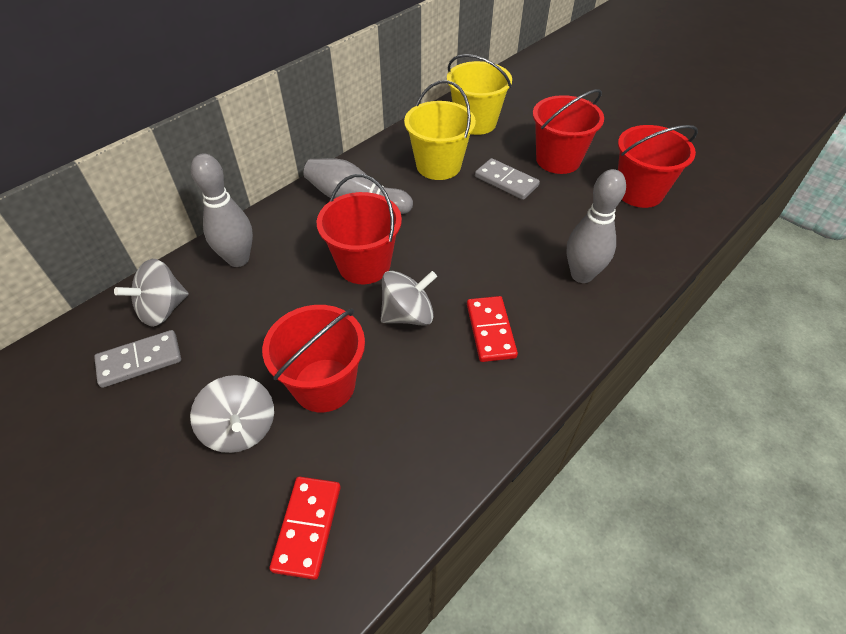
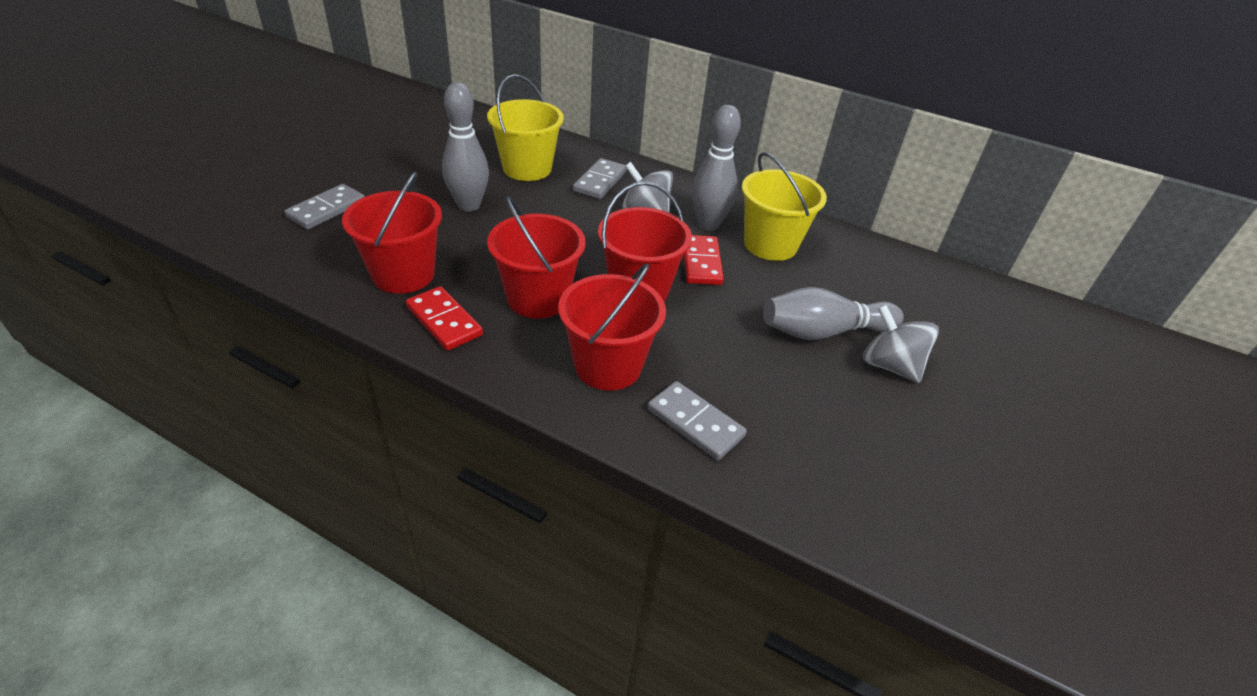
grey domino: 2 -> 3
grey spinning top: 3 -> 2

